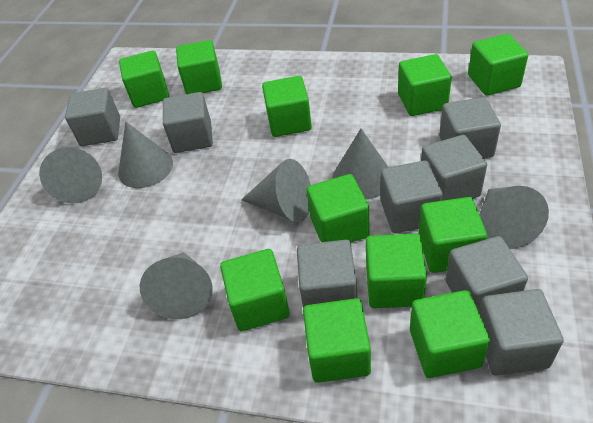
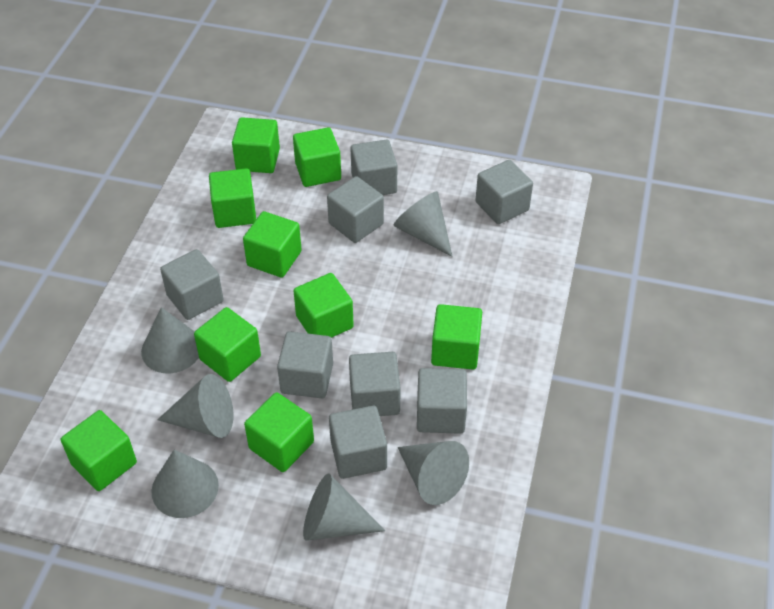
green cube: 11 -> 9

